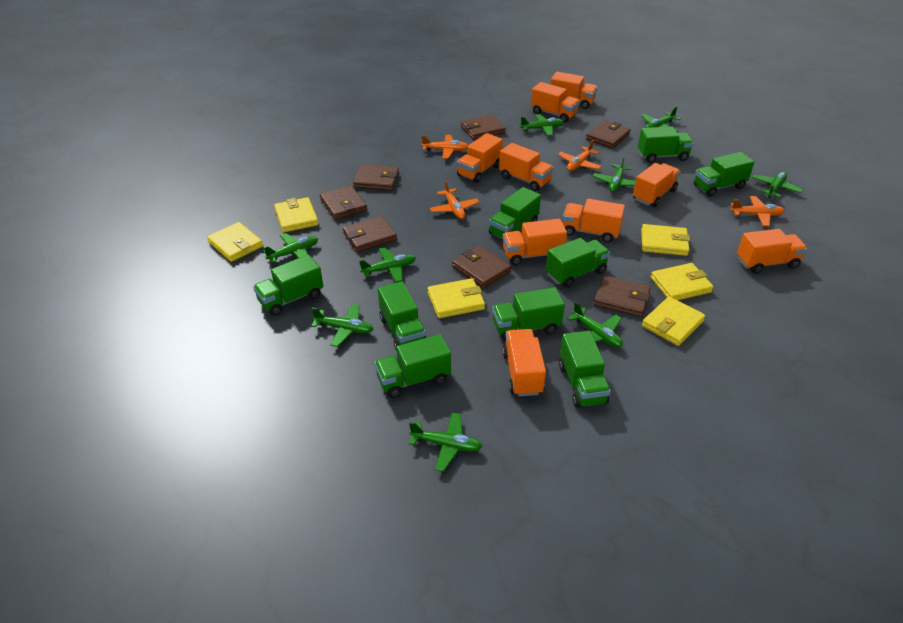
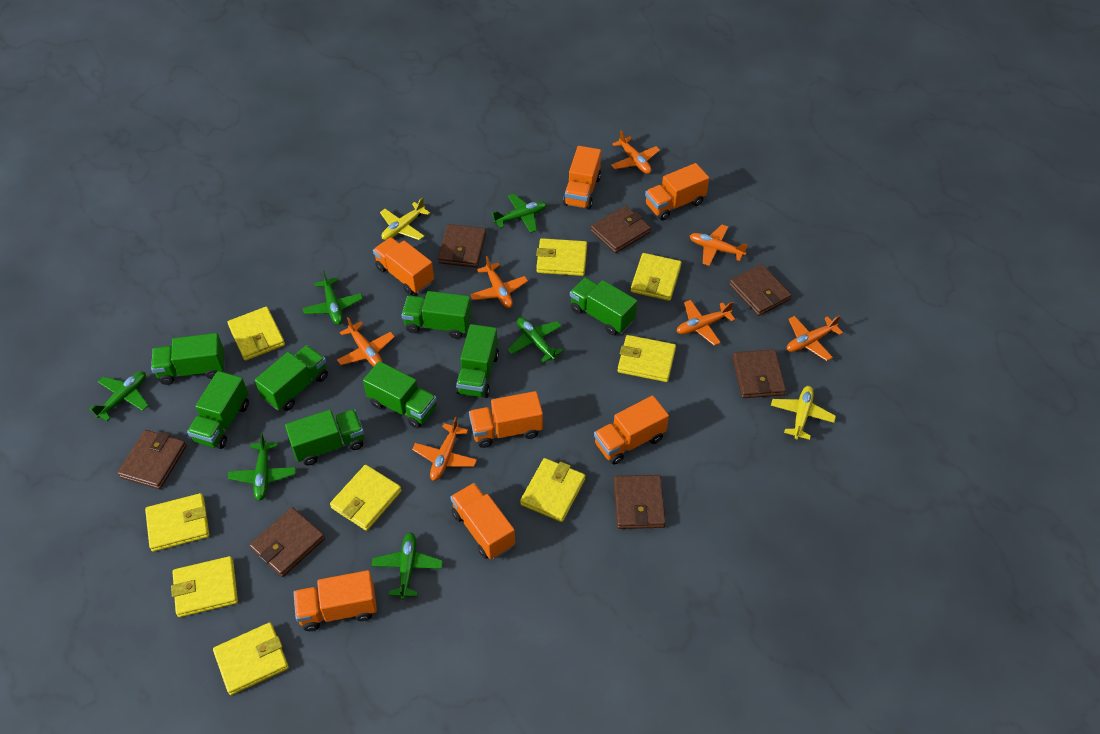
green plane: 9 -> 6
green truck: 9 -> 8
orange plane: 4 -> 7
orange truck: 9 -> 7
yellow plane: 0 -> 2
yellow wallet: 6 -> 9

